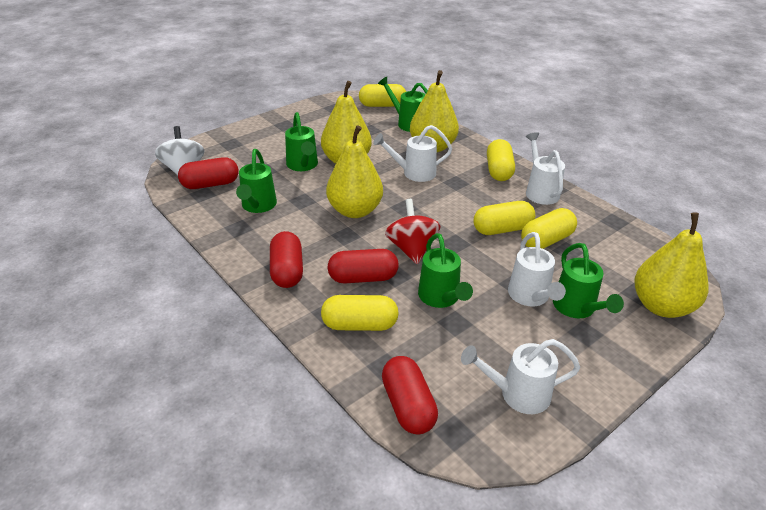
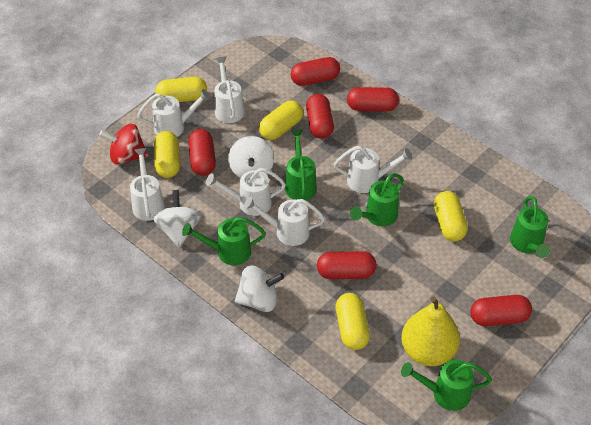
red capsule: 4 -> 6
white spinning top: 1 -> 3
white watering can: 4 -> 6
yellow pear: 4 -> 1

